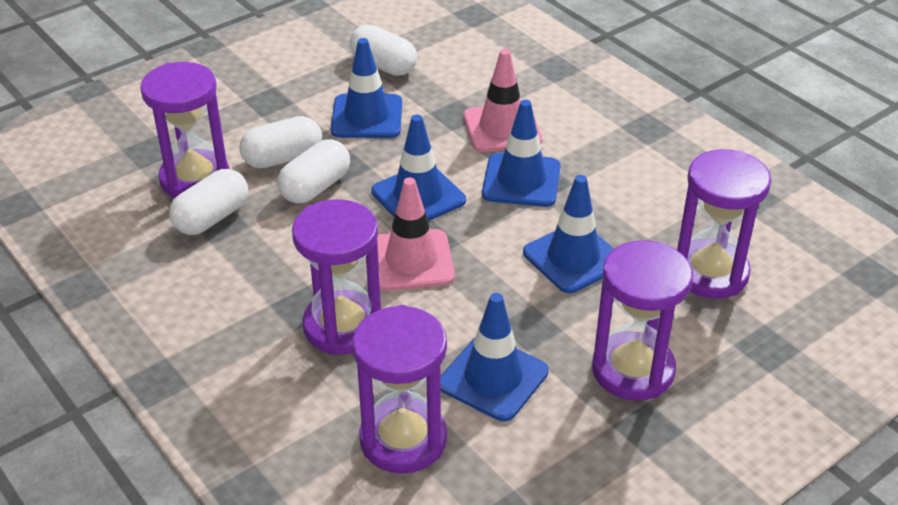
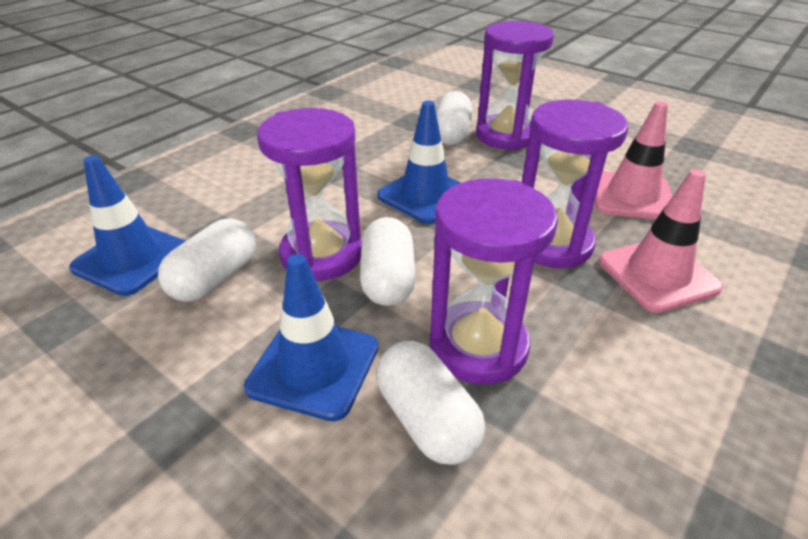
blue traffic cone: 5 -> 3
purple hourglass: 5 -> 4

